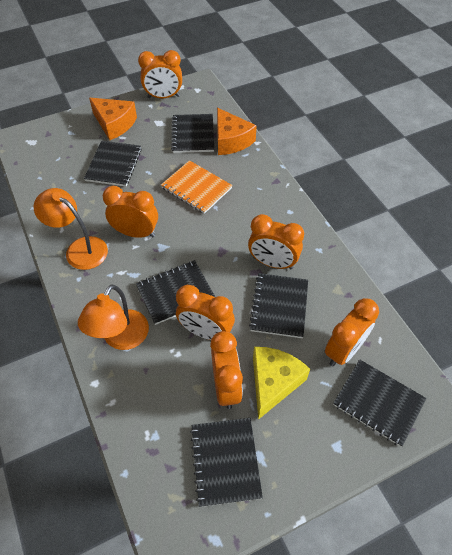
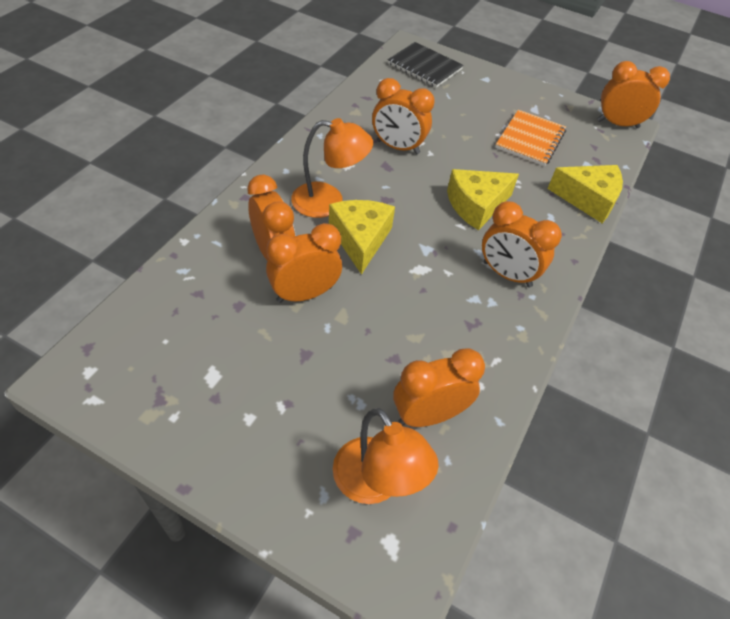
black notebook: 6 -> 1
orange cheese: 2 -> 0
yellow cheese: 1 -> 3

